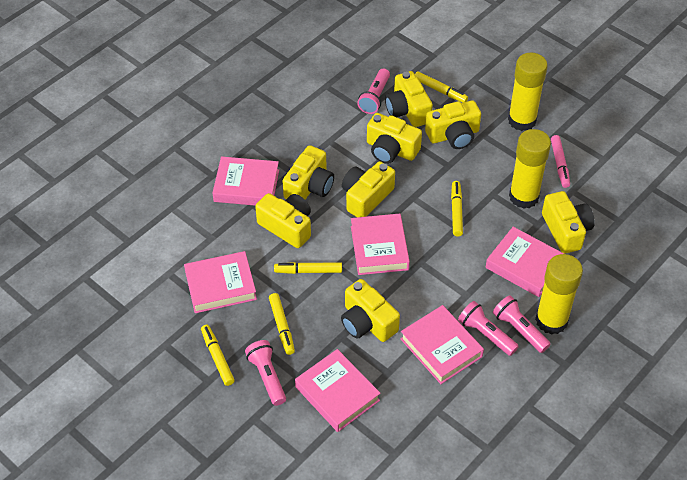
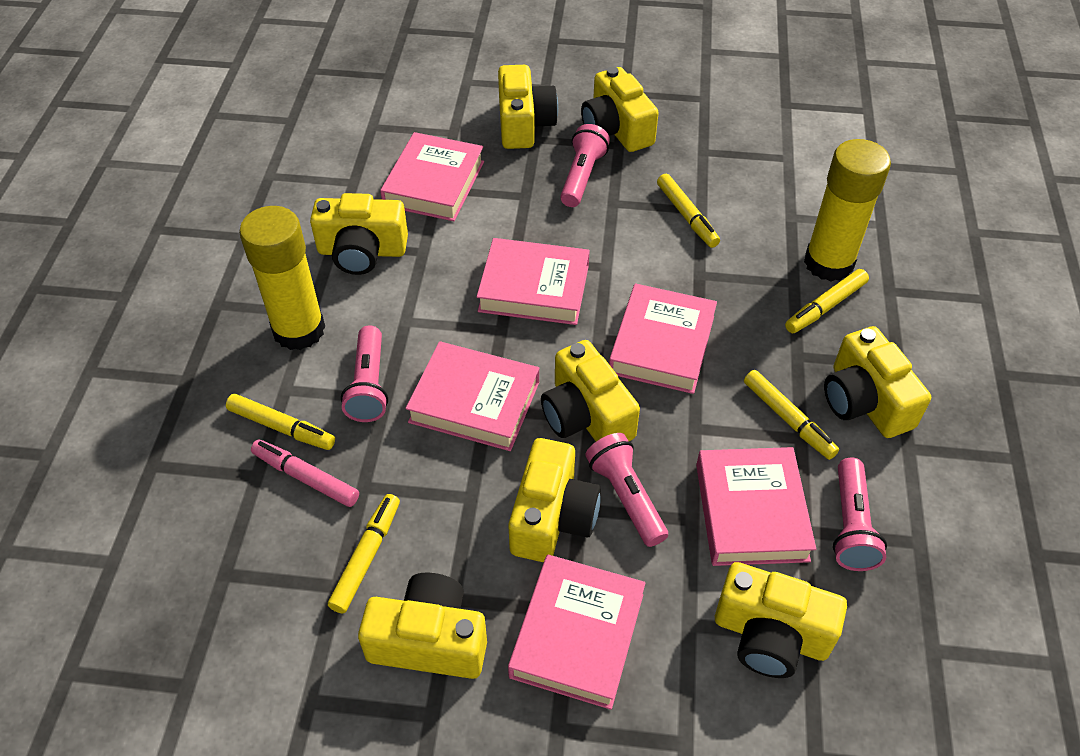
yellow glue stick: 3 -> 2

